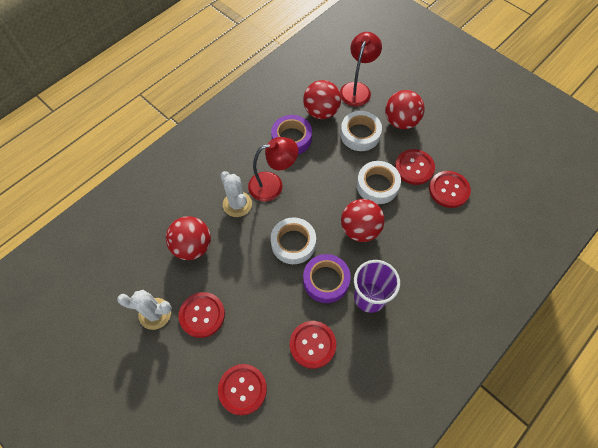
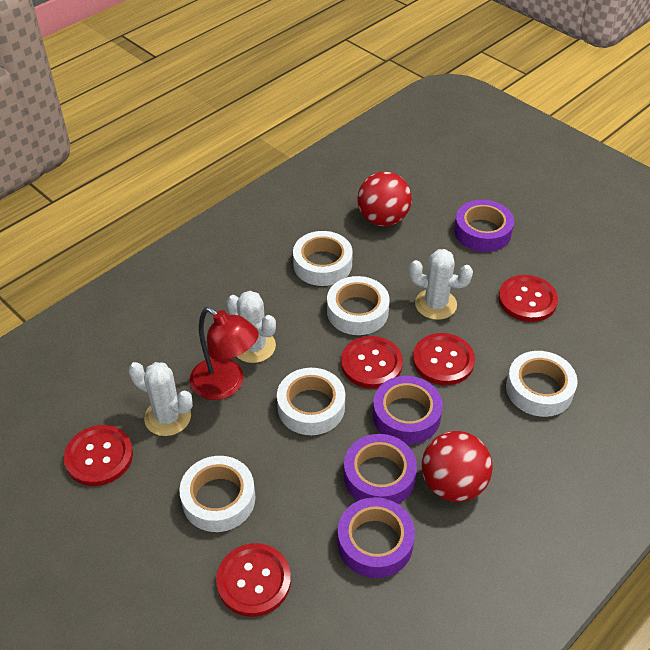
purple cup: 1 -> 0
purple tape: 2 -> 4
red ball: 4 -> 2
red lamp: 2 -> 1
white cactus: 2 -> 3
white tape: 3 -> 5

